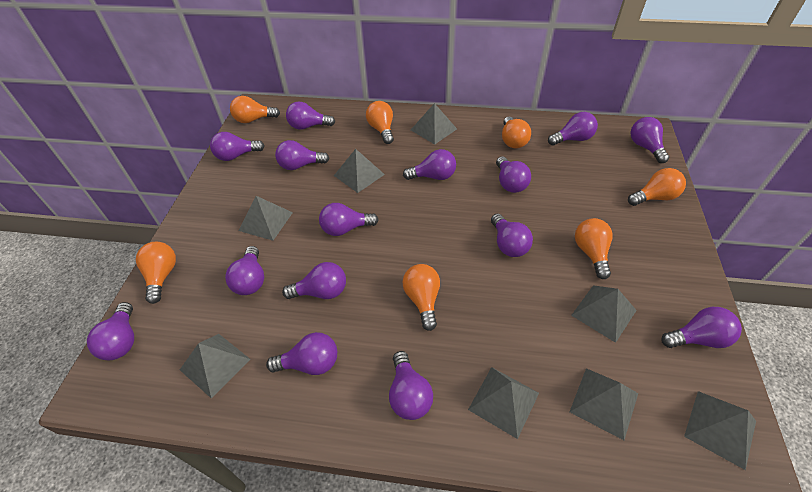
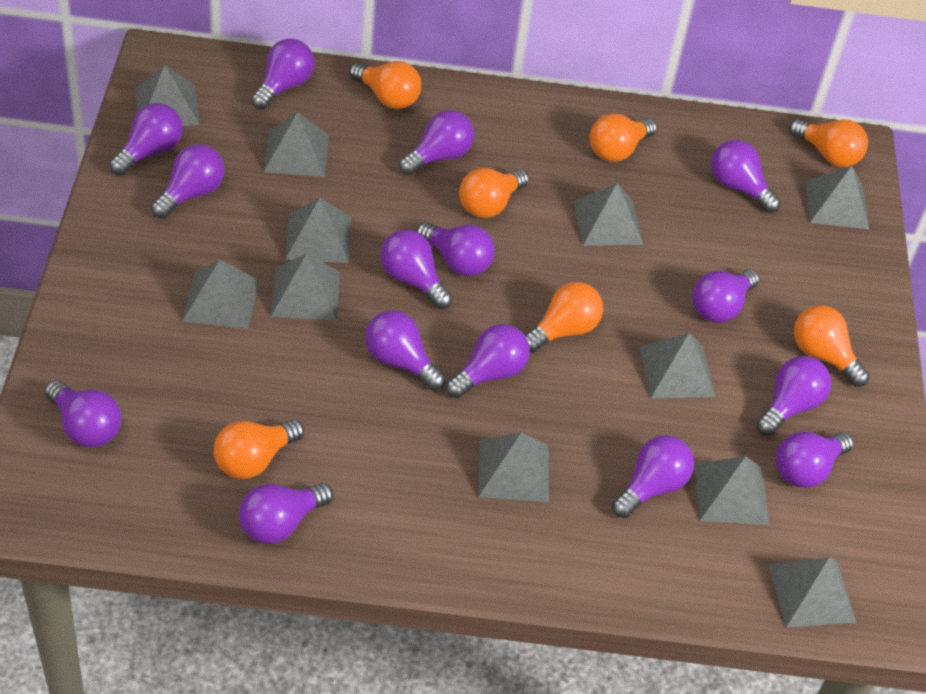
grey pyramid: 8 -> 11

